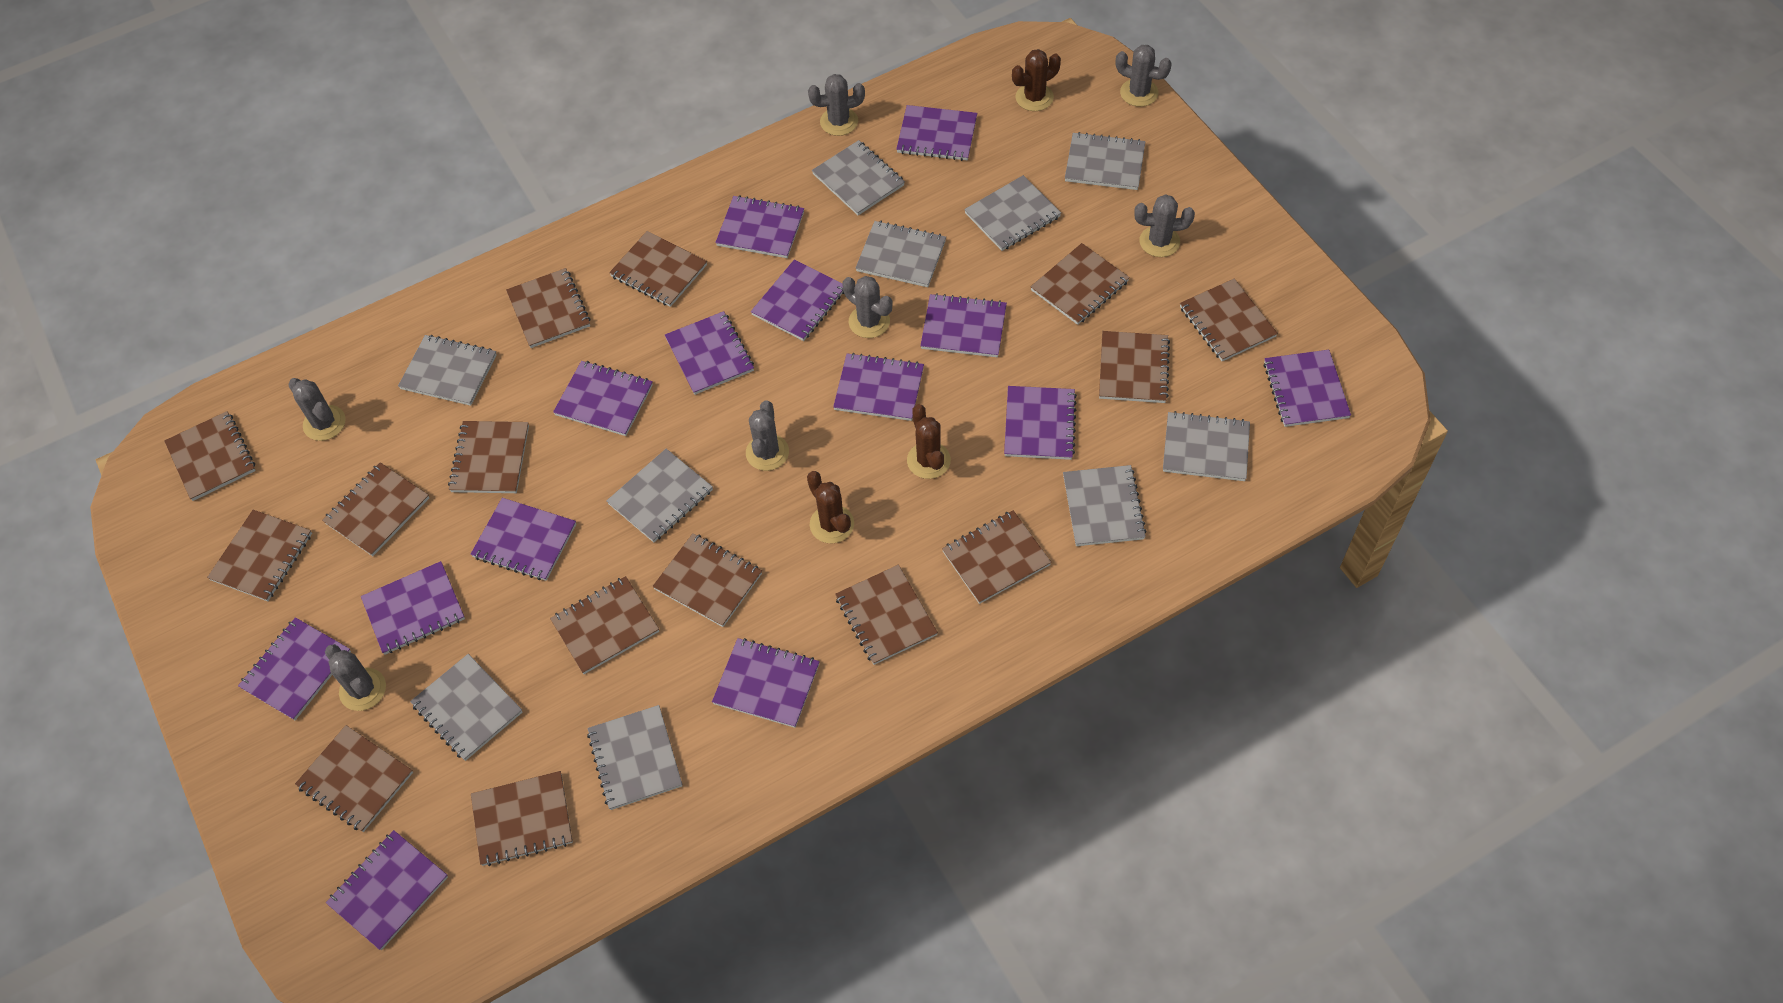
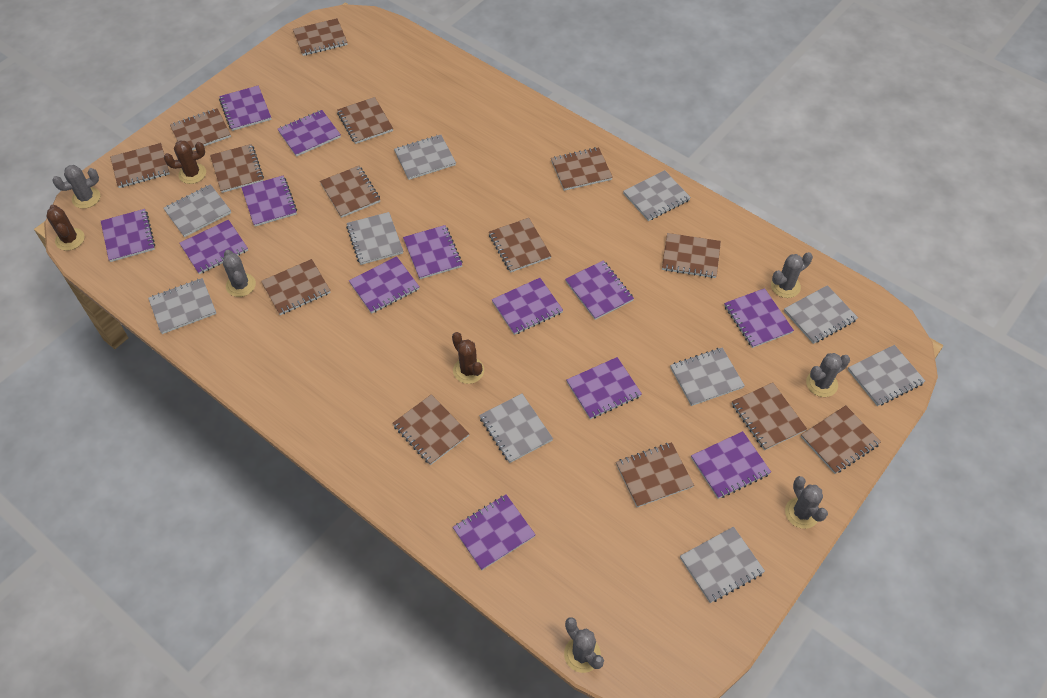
brown notebook: 15 -> 14
grey cactus: 7 -> 6
purple notebook: 14 -> 13

